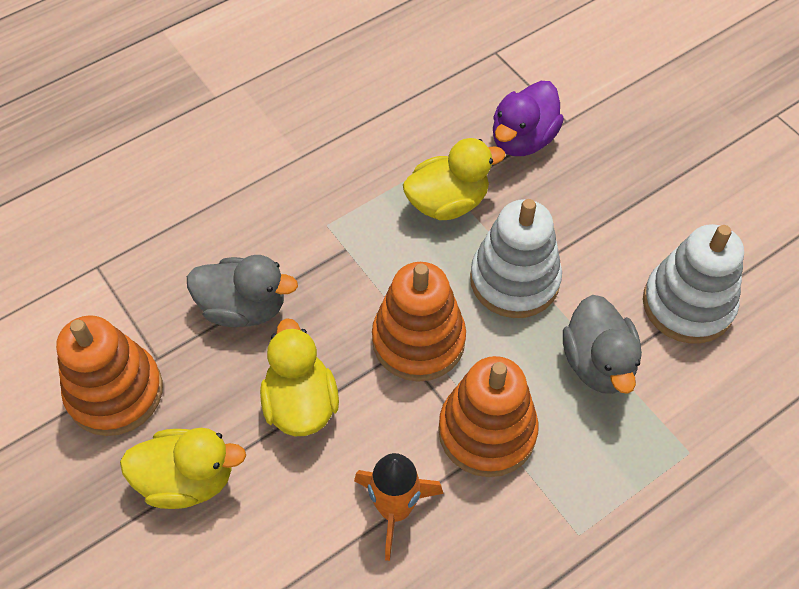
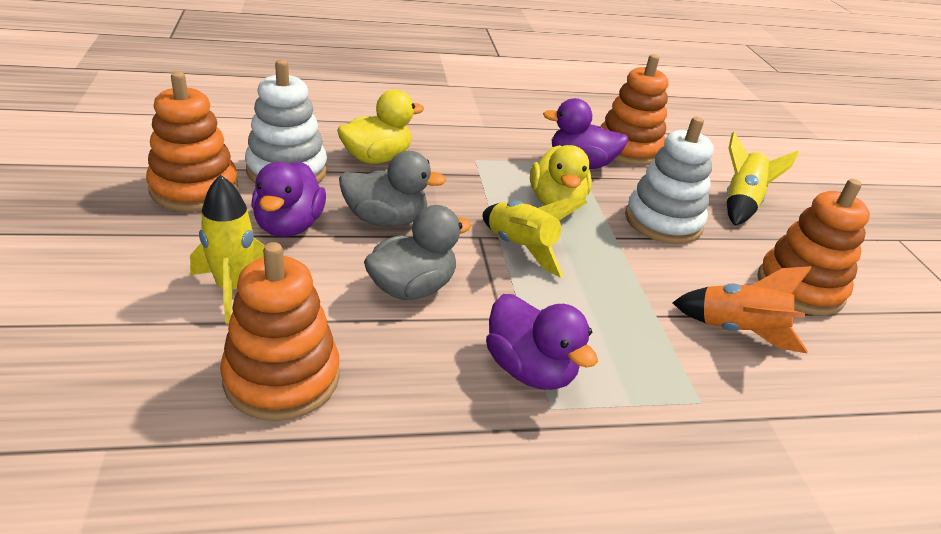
orange stacking toy: 3 -> 4
purple duck: 1 -> 3
yellow duck: 3 -> 2
yellow rocket: 0 -> 3

